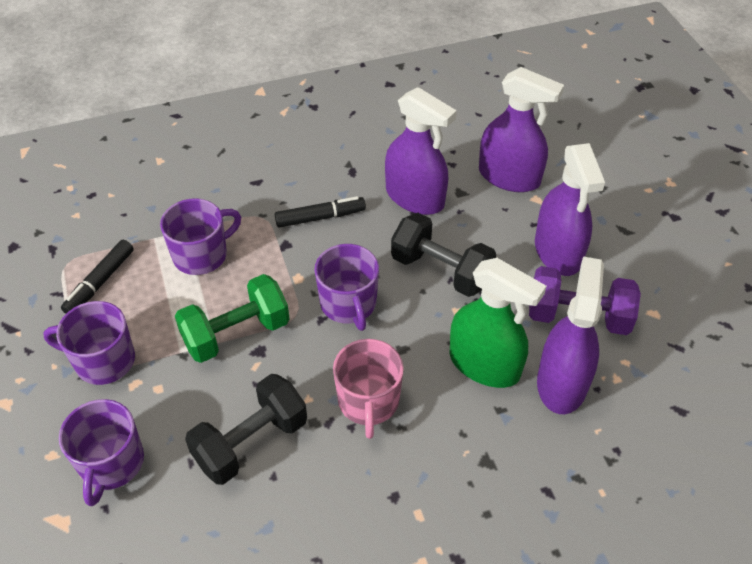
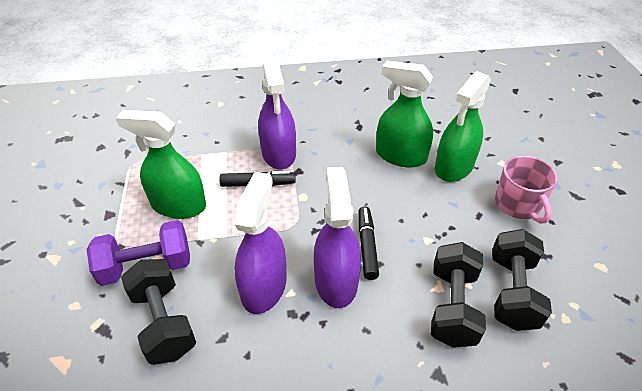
black dumbbell: 2 -> 3
green dumbbell: 1 -> 0
green spray bottle: 1 -> 3
purple mug: 4 -> 0
purple spray bottle: 4 -> 3

